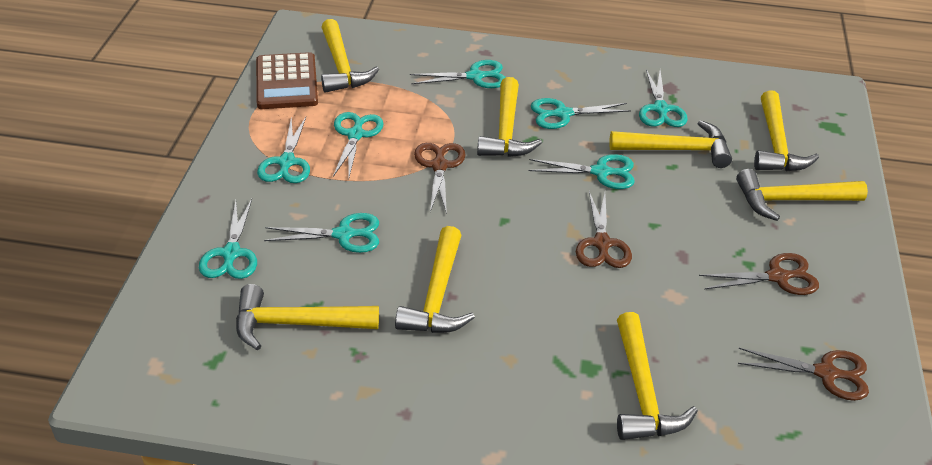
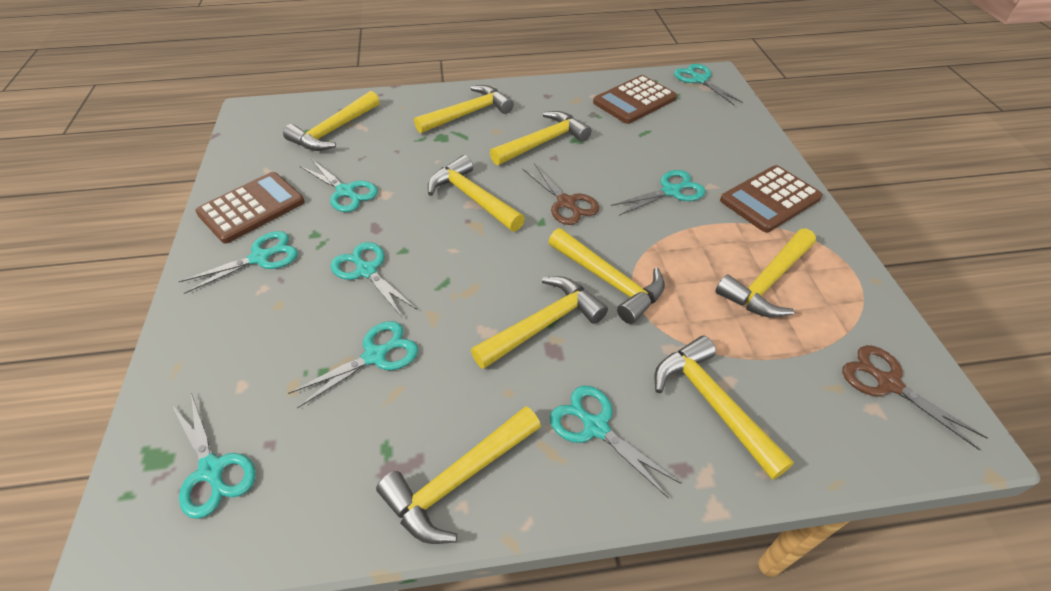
brown calculator: 1 -> 3
brown scissors: 4 -> 2
yellow hammer: 8 -> 9

